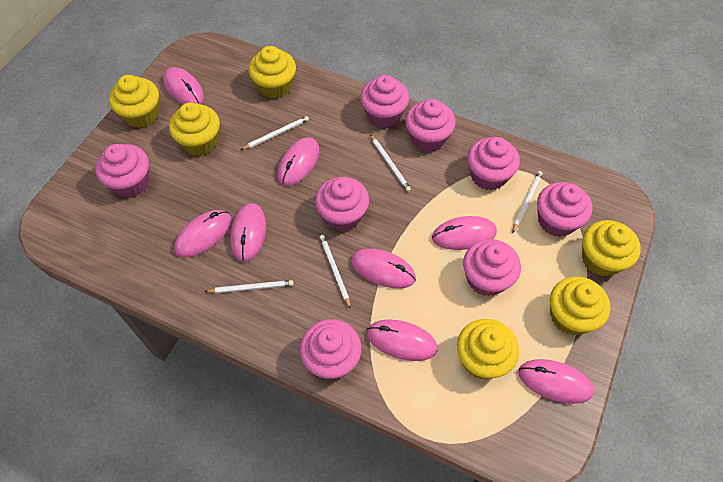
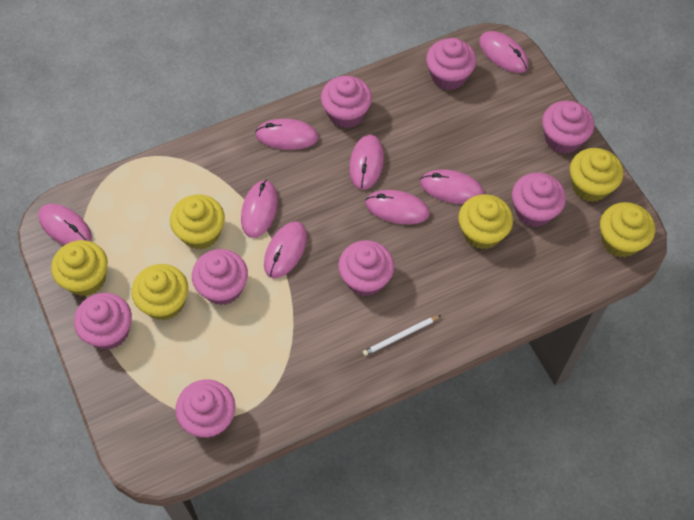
white pencil: 5 -> 1

